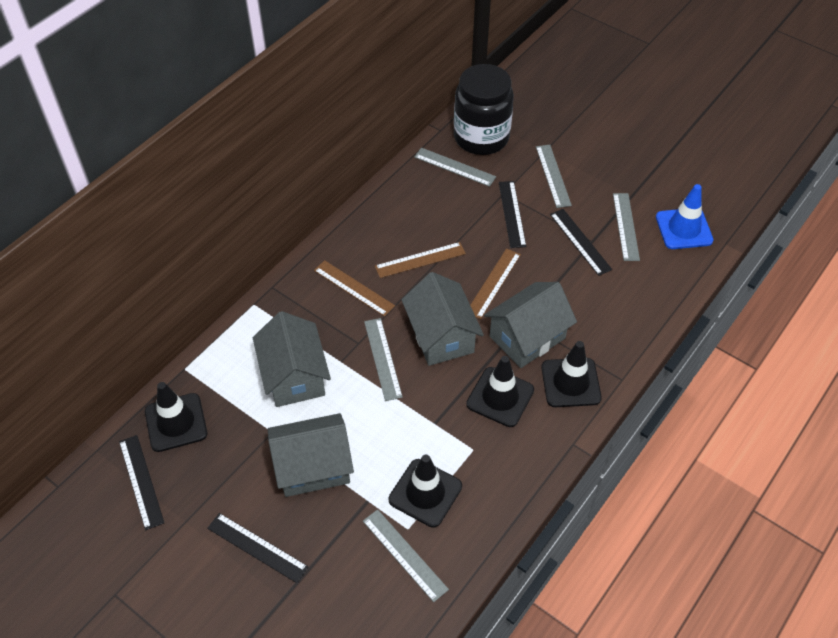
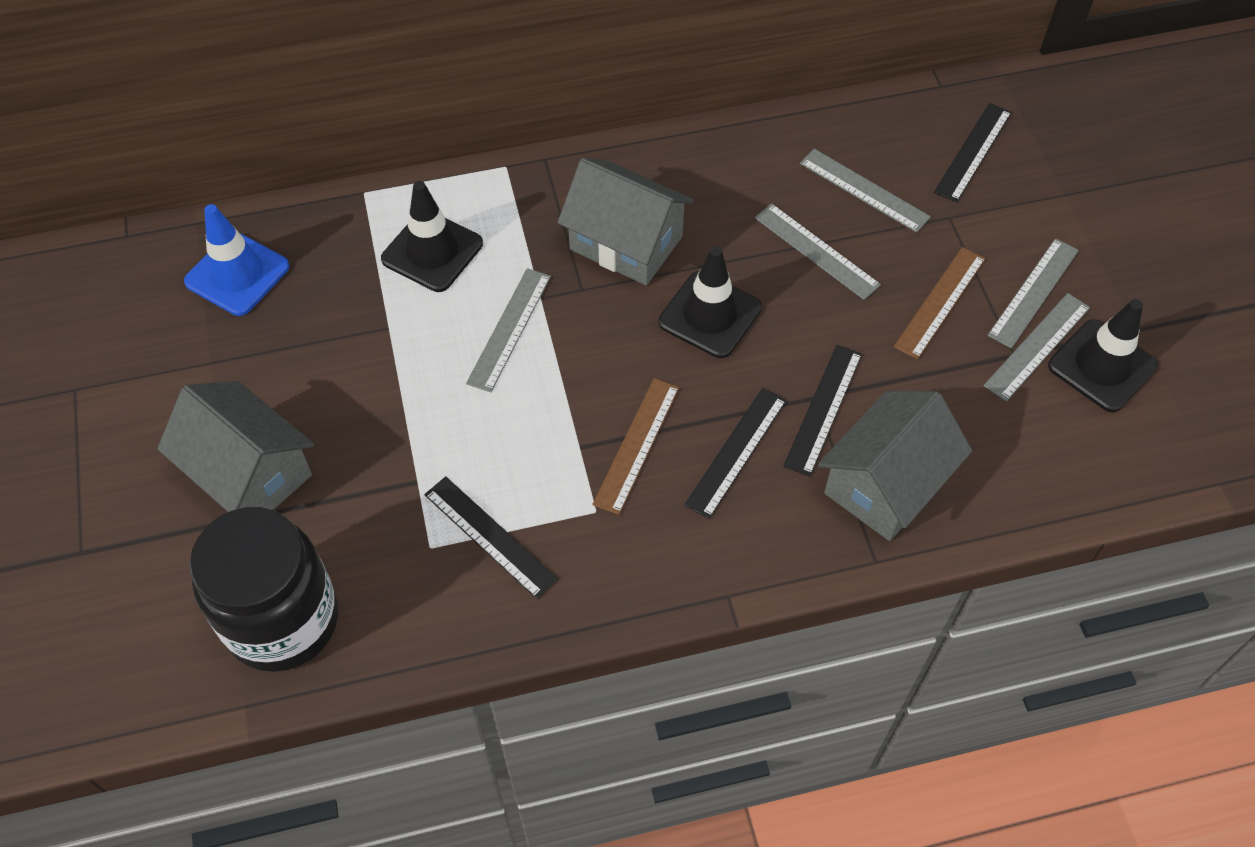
black traffic cone: 4 -> 3
brown ruler: 3 -> 2
grey house: 4 -> 3

